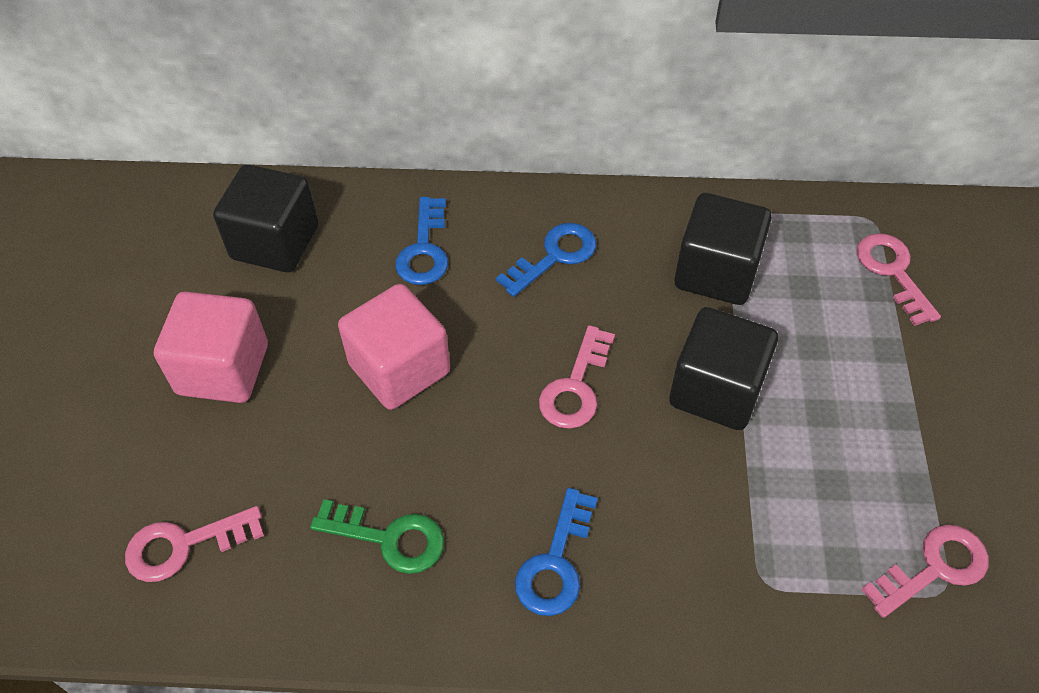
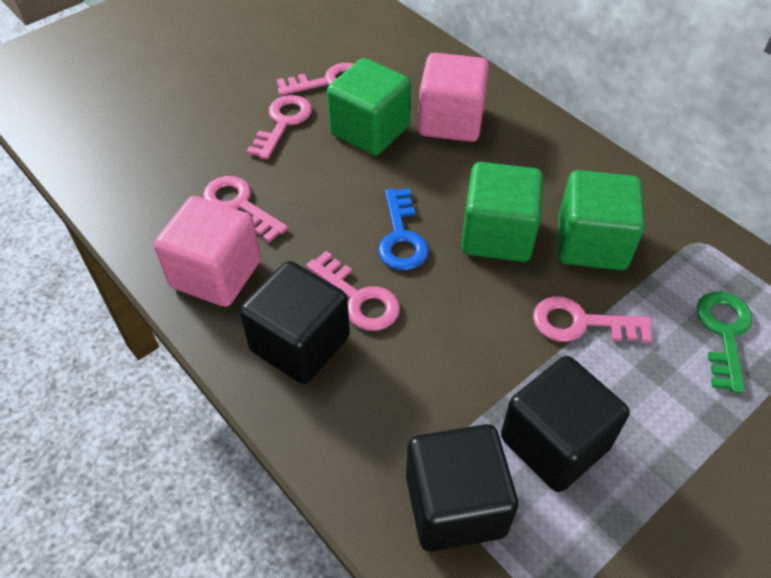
blue key: 3 -> 1
green cube: 0 -> 3
pink key: 4 -> 5

